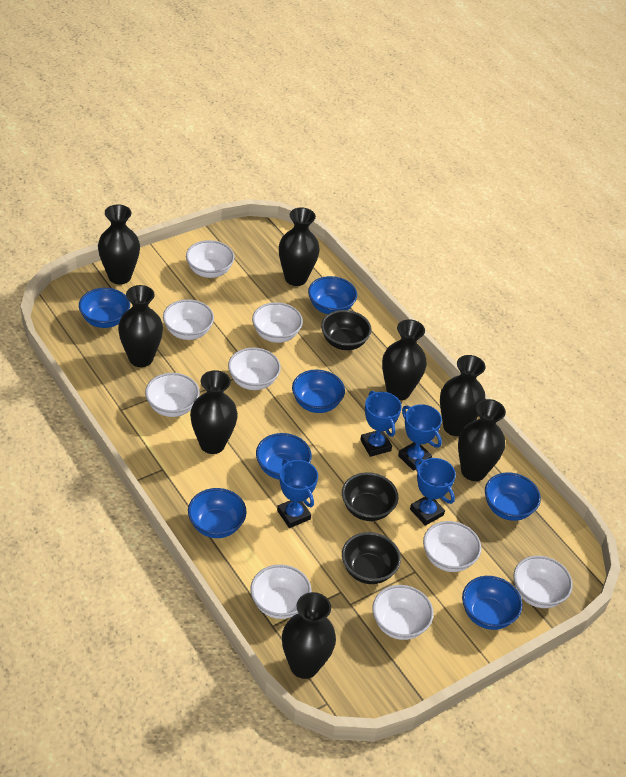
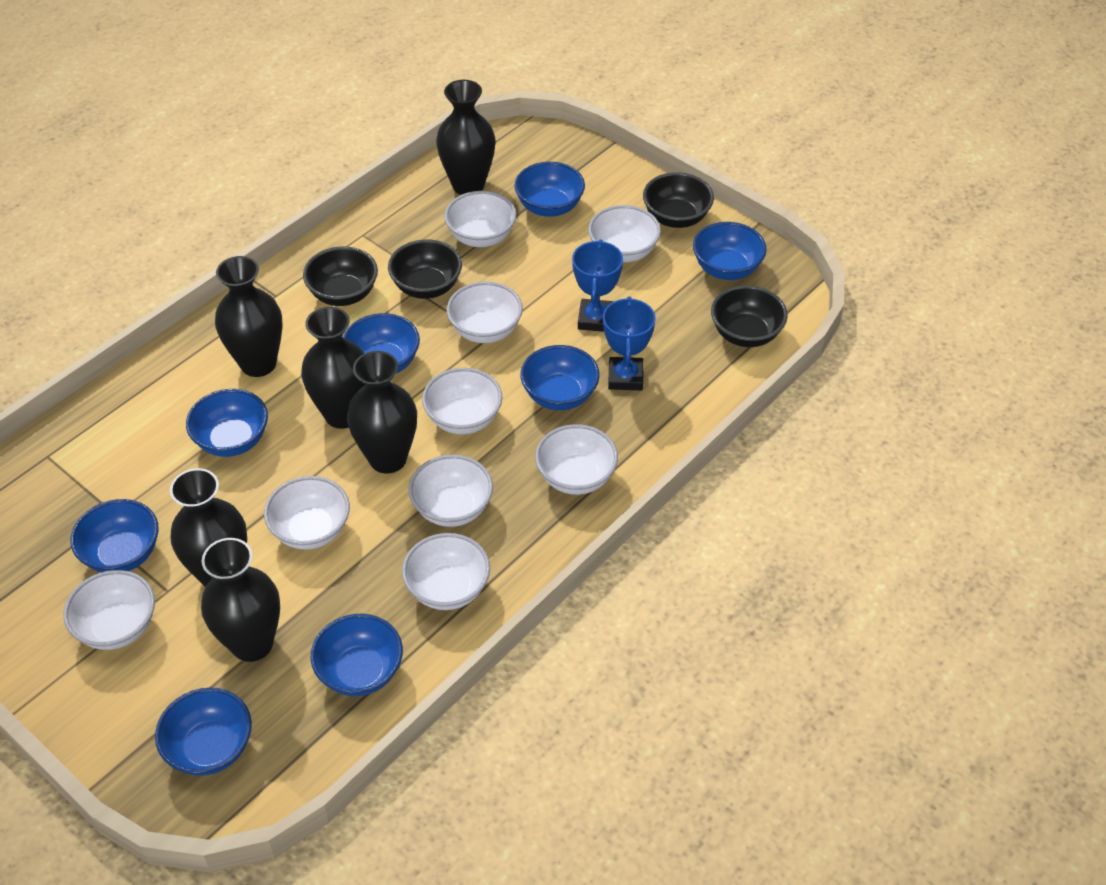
black bowl: 3 -> 4
black vase: 8 -> 6
blue bowl: 7 -> 8
blue trophy: 4 -> 2

